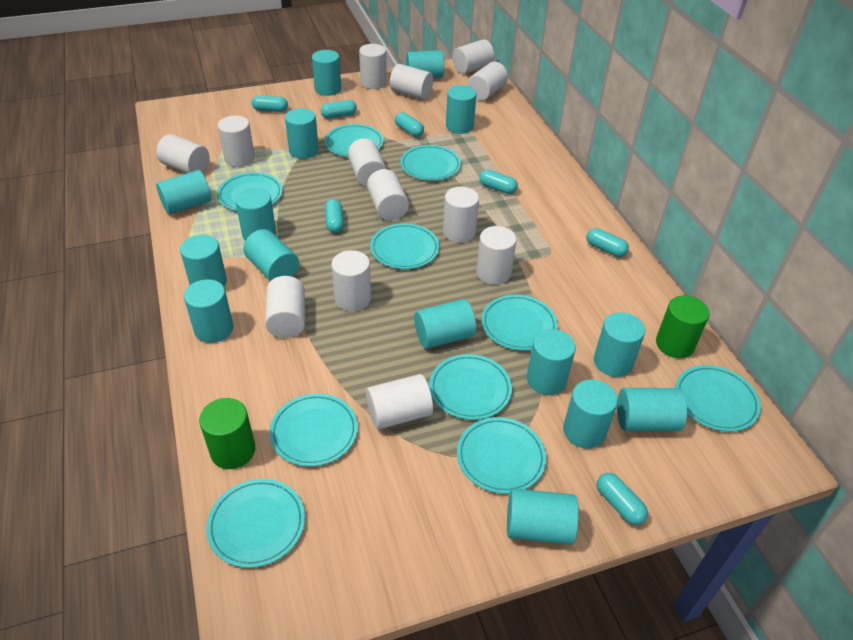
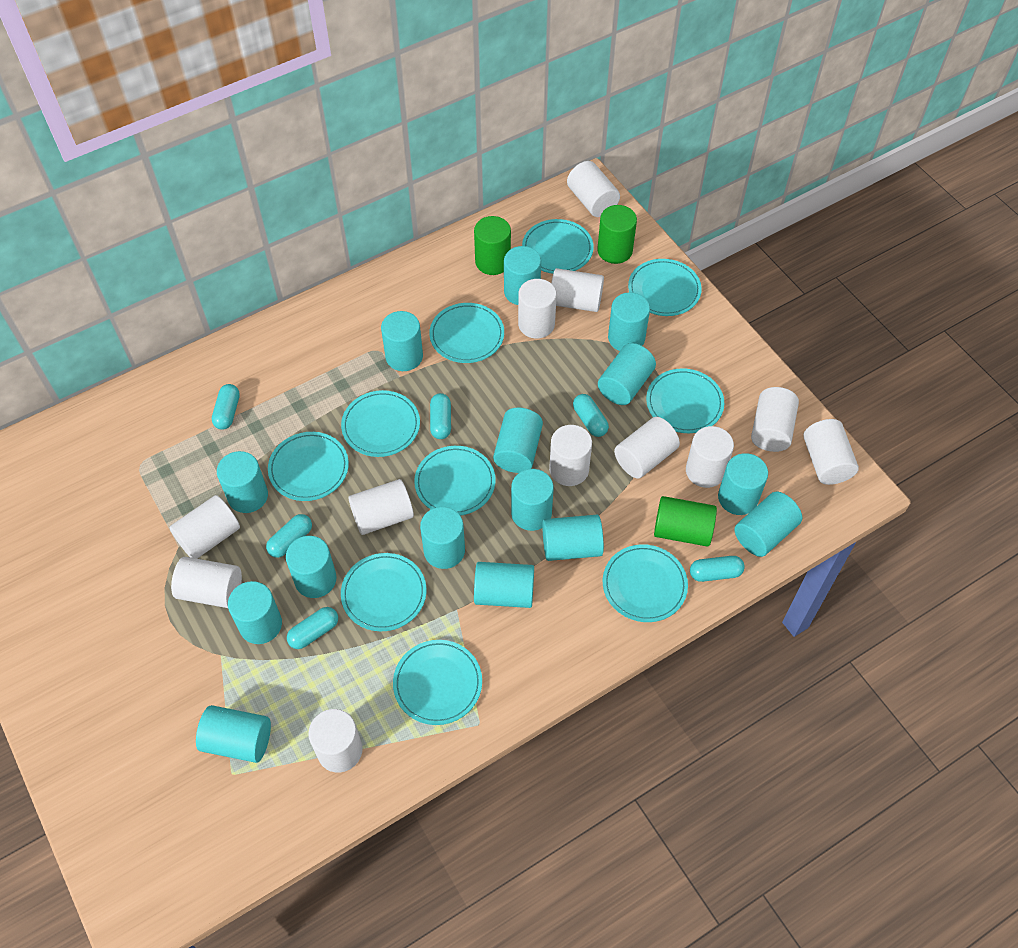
green cylinder: 2 -> 3
turquoise capsule: 7 -> 6
white cylinder: 13 -> 12

